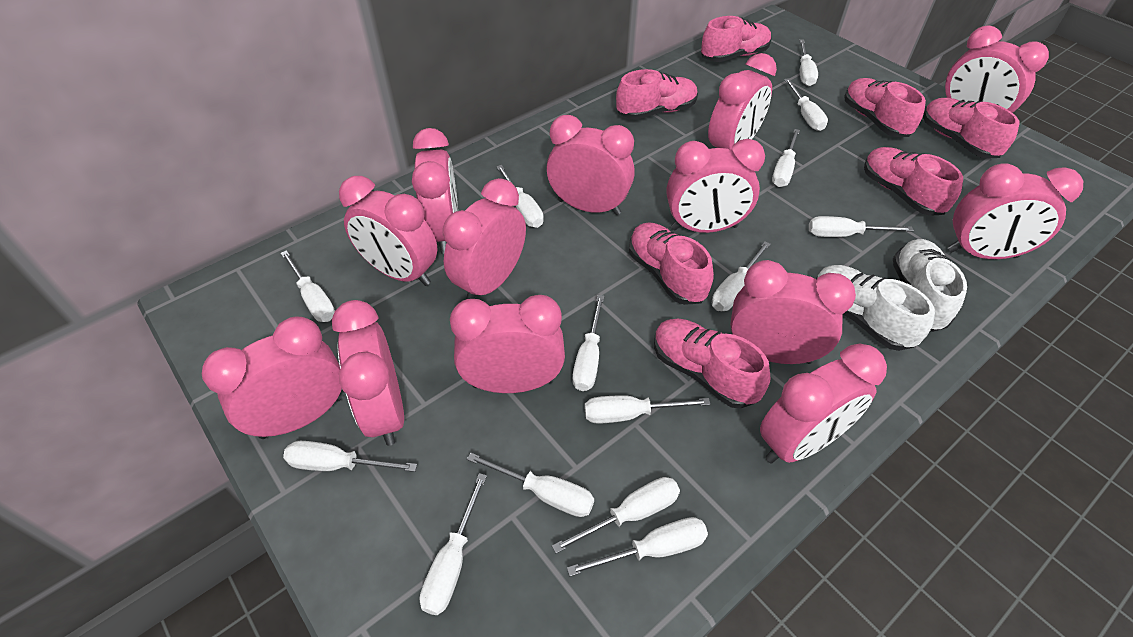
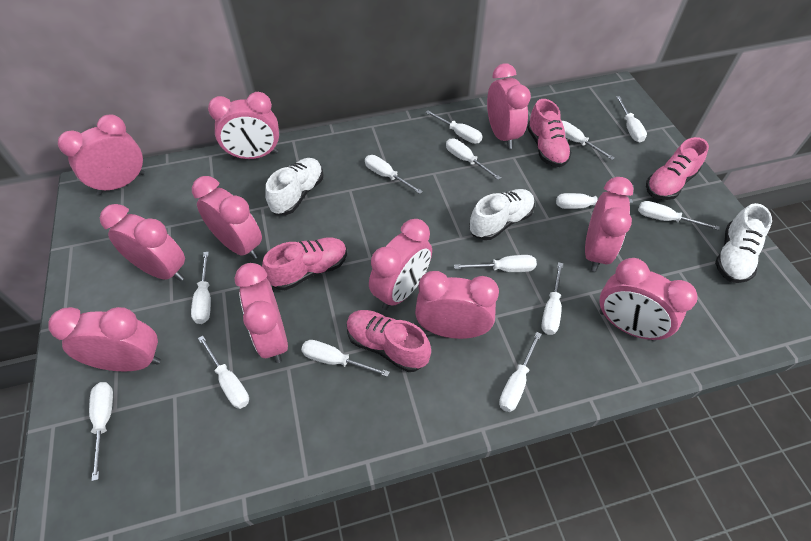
pink clock: 13 -> 11
pink shoe: 7 -> 4
white shoe: 2 -> 3

